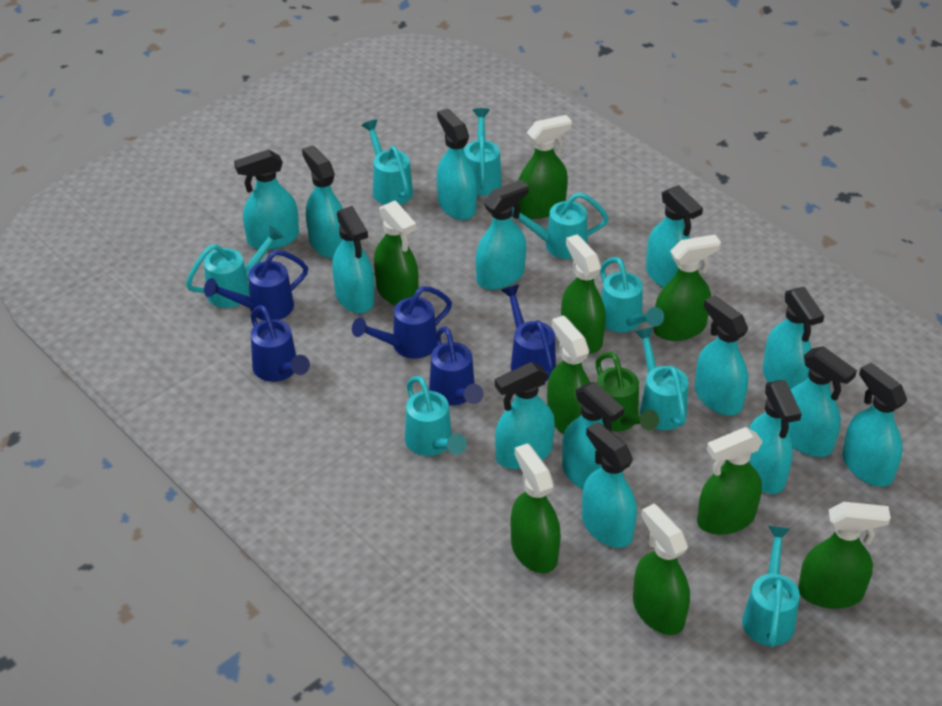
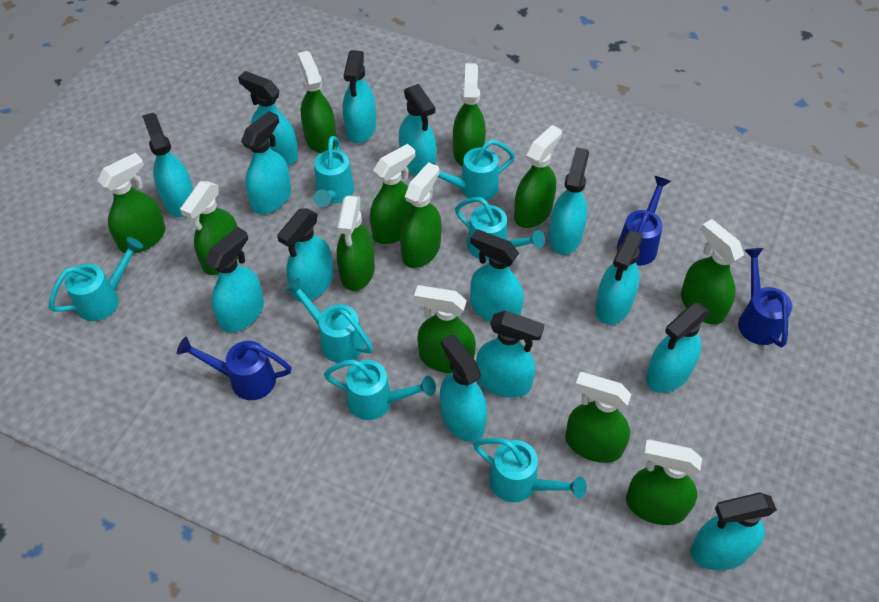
blue watering can: 5 -> 3
green spray bottle: 9 -> 12
green watering can: 1 -> 0
turquoise watering can: 8 -> 7

